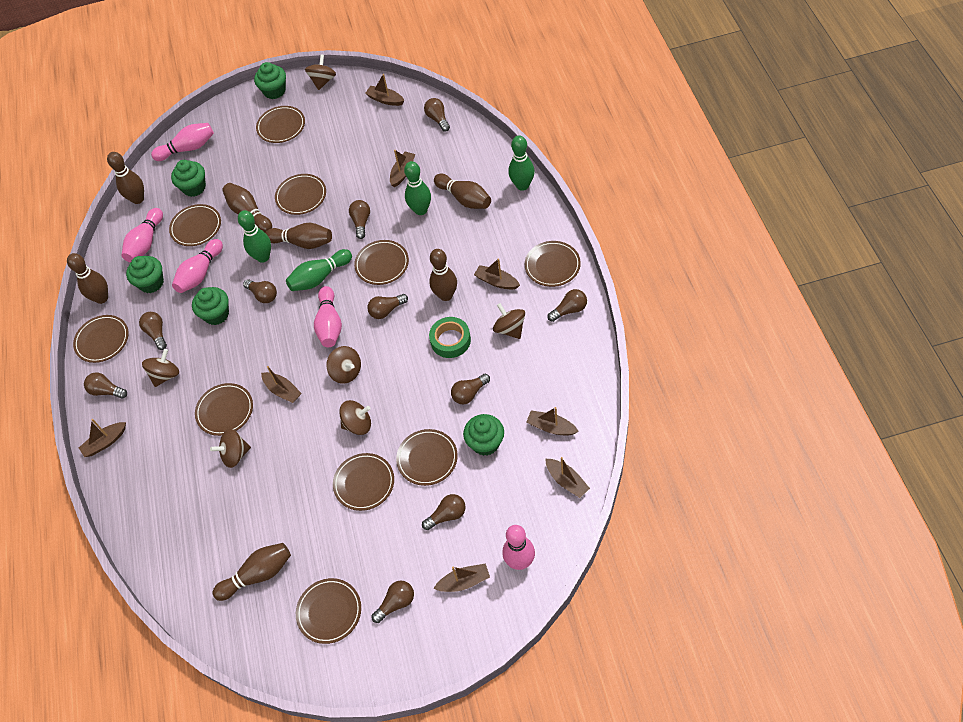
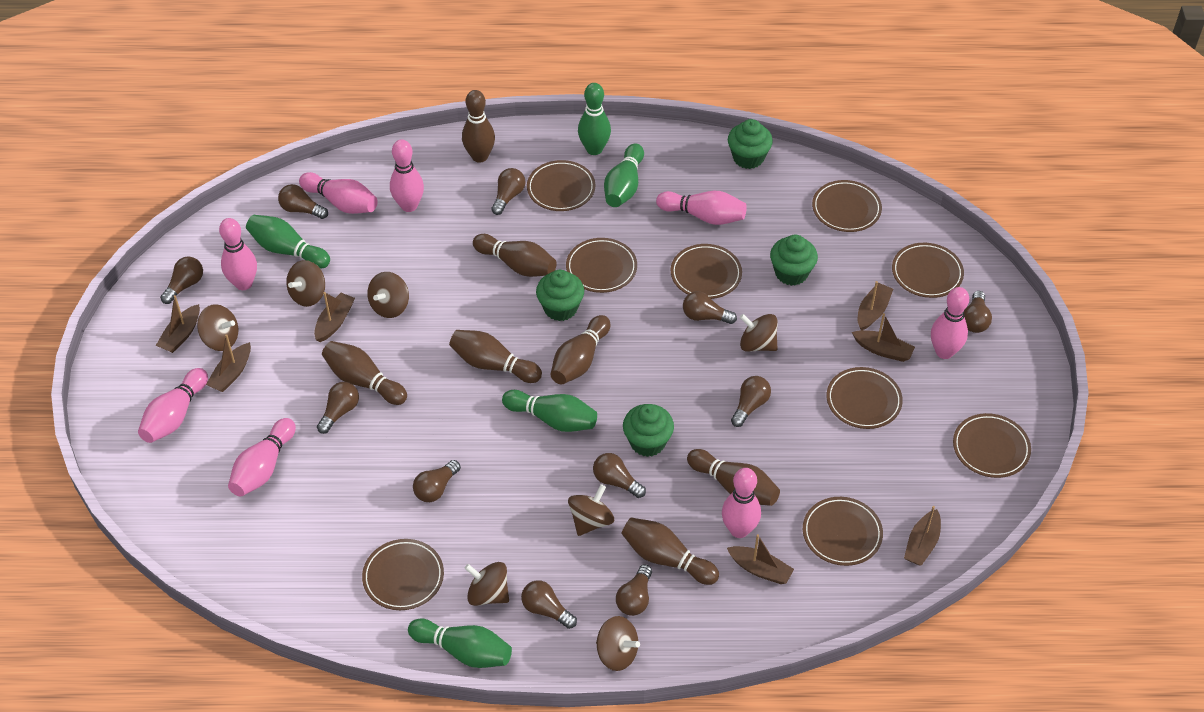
brown boat: 8 -> 7
brown light bulb: 10 -> 11
brown plate: 10 -> 9
brown spinning top: 6 -> 7
green bowling pin: 4 -> 5
green cupcake: 5 -> 4
green tape: 1 -> 0
pink bowling pin: 5 -> 8

